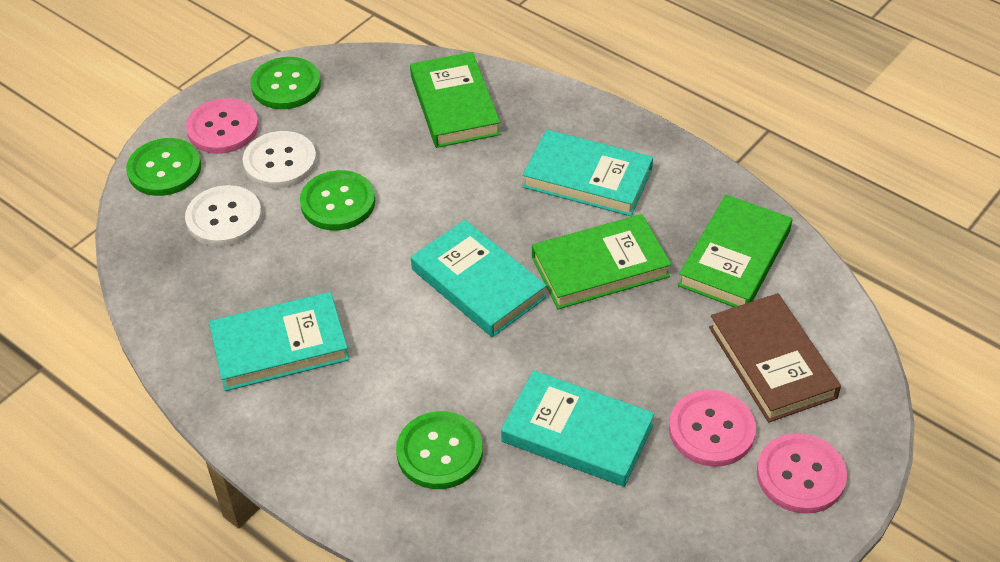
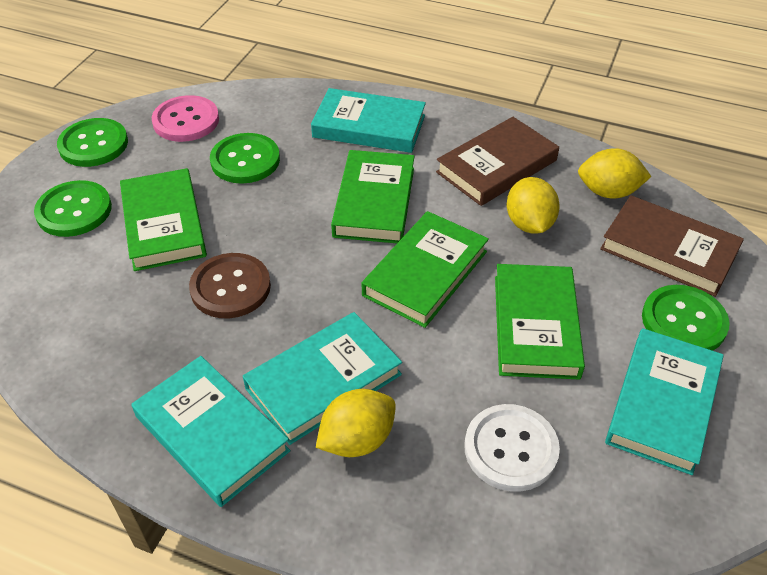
brown book: 1 -> 2
brown button: 0 -> 1
green book: 3 -> 4
pink button: 3 -> 1
white button: 2 -> 1
yellow lemon: 0 -> 3

